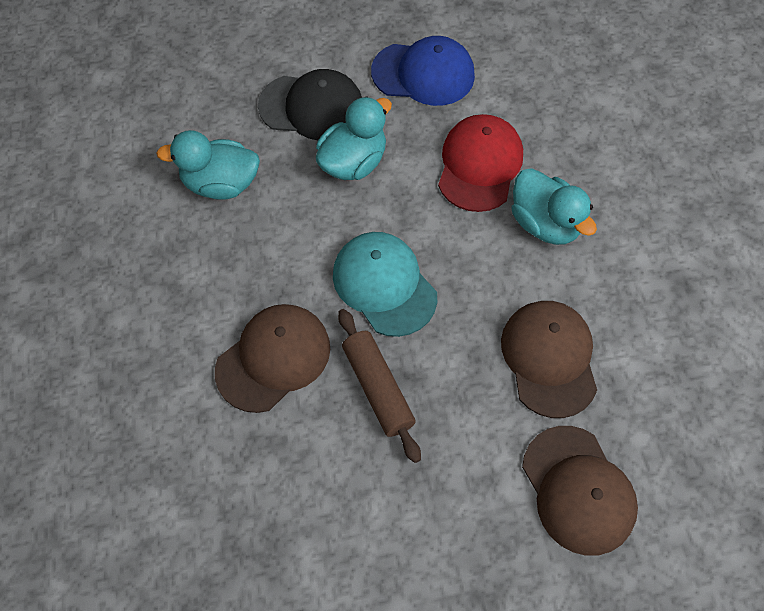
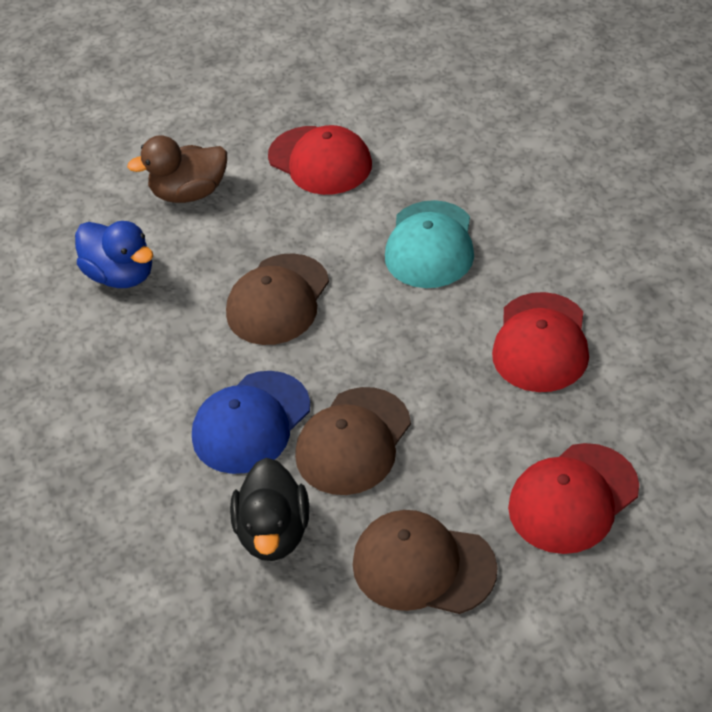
black cap: 1 -> 0
black duck: 0 -> 1
blue duck: 0 -> 1
brown duck: 0 -> 1
brown rolling pin: 1 -> 0
red cap: 1 -> 3
turquoise duck: 3 -> 0

